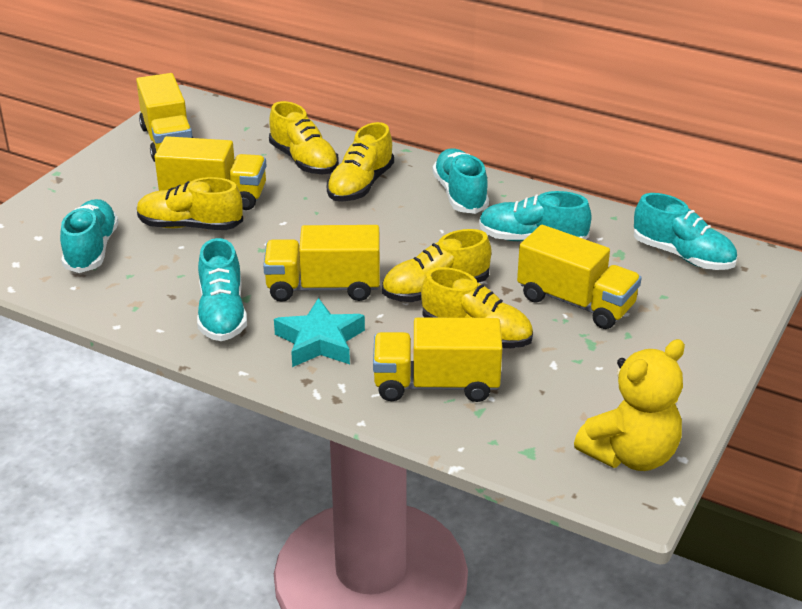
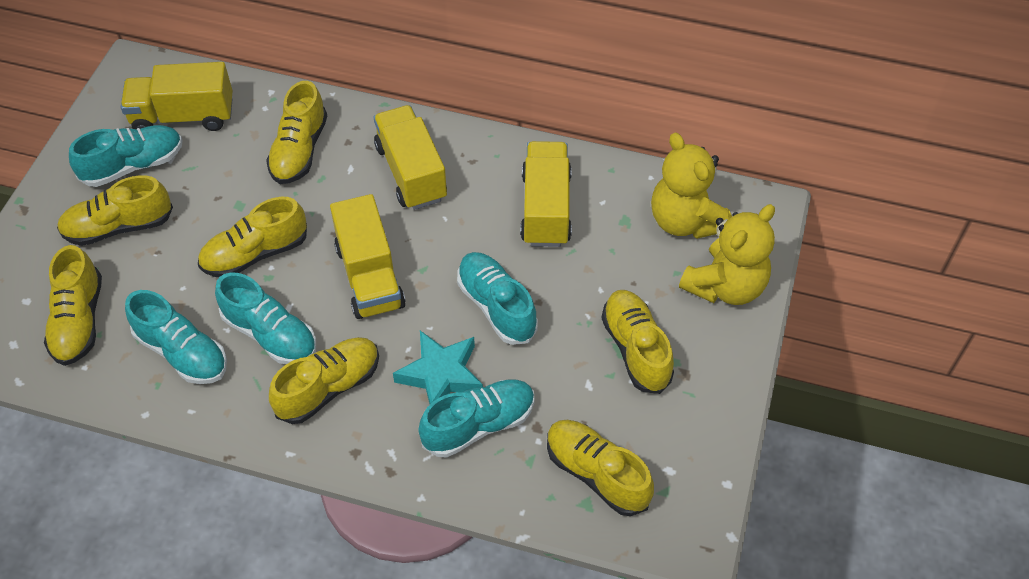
yellow shoe: 5 -> 7
yellow teddy bear: 1 -> 2
yellow truck: 5 -> 4

